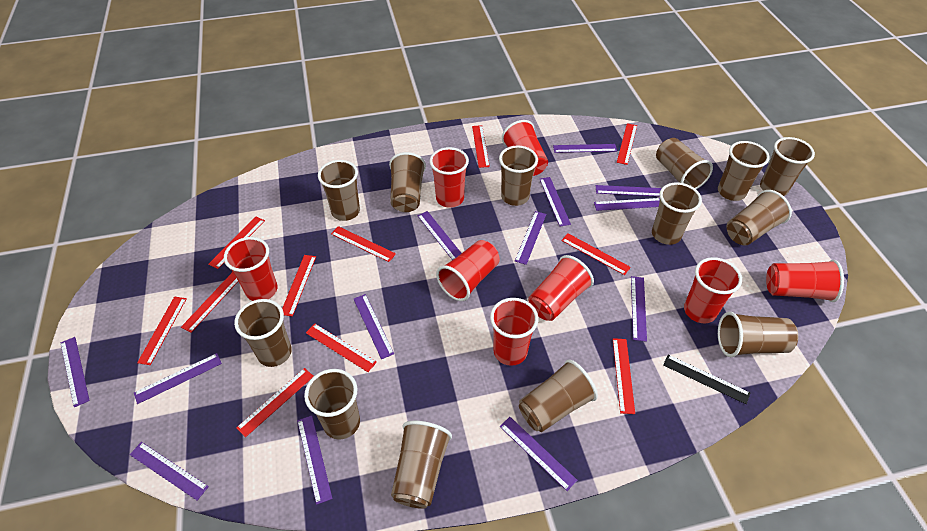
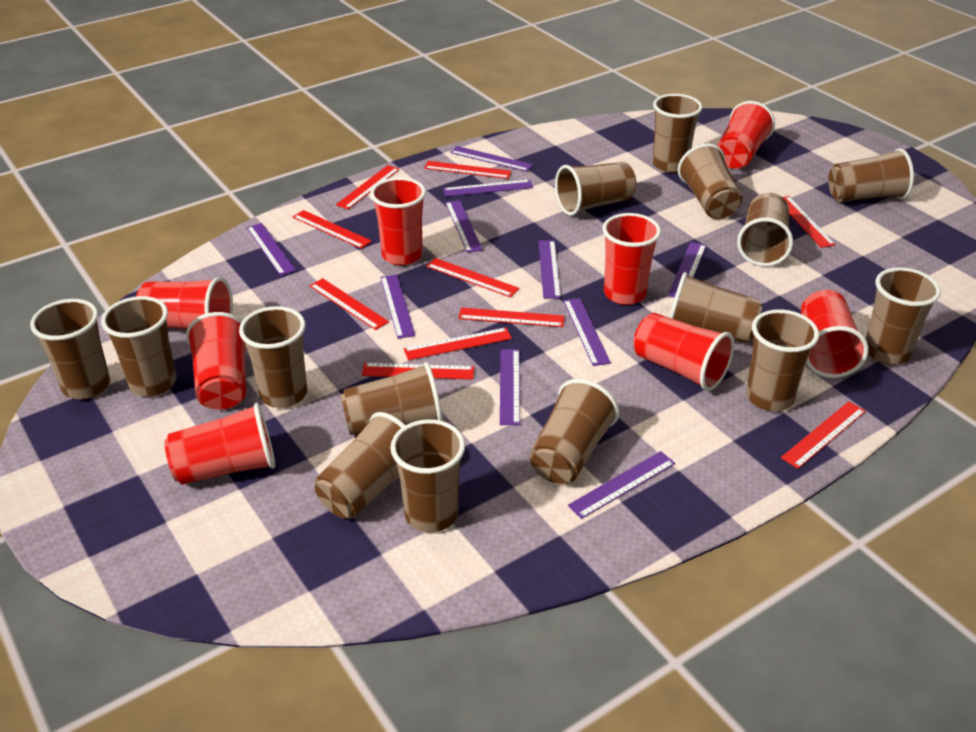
black ruler: 1 -> 0
brown cup: 13 -> 15
purple ruler: 13 -> 10
red ruler: 11 -> 10

